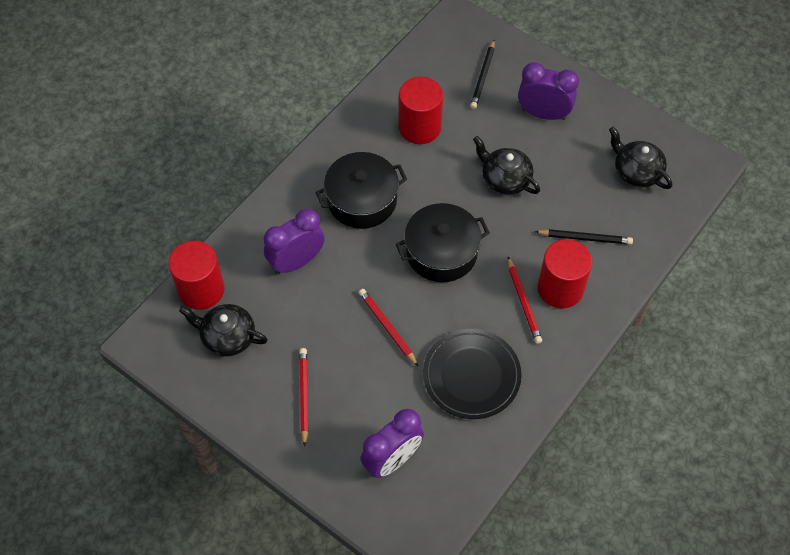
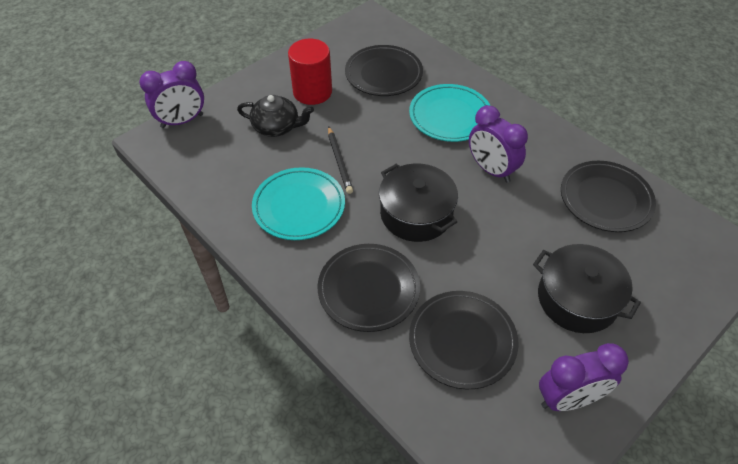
black pencil: 2 -> 1
black plate: 1 -> 4
black teapot: 3 -> 1
red cylinder: 3 -> 1
red pencil: 3 -> 0
turquoise plate: 0 -> 2

